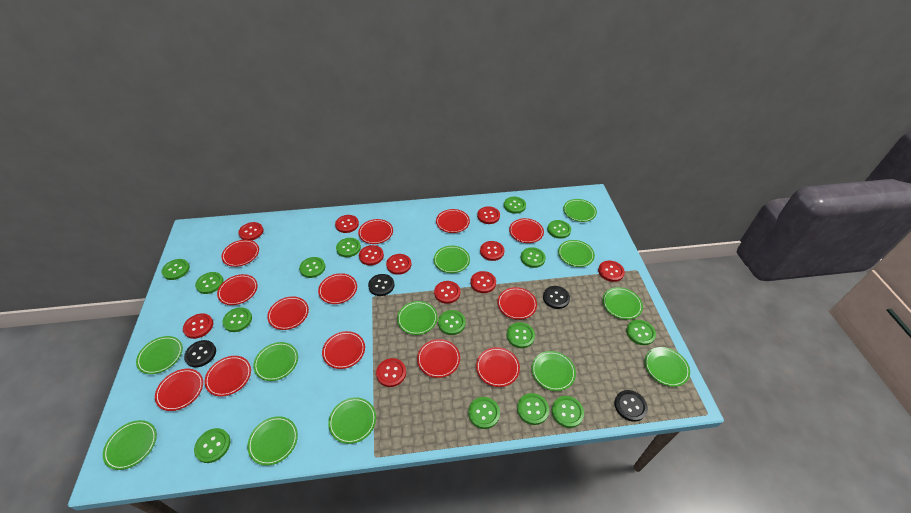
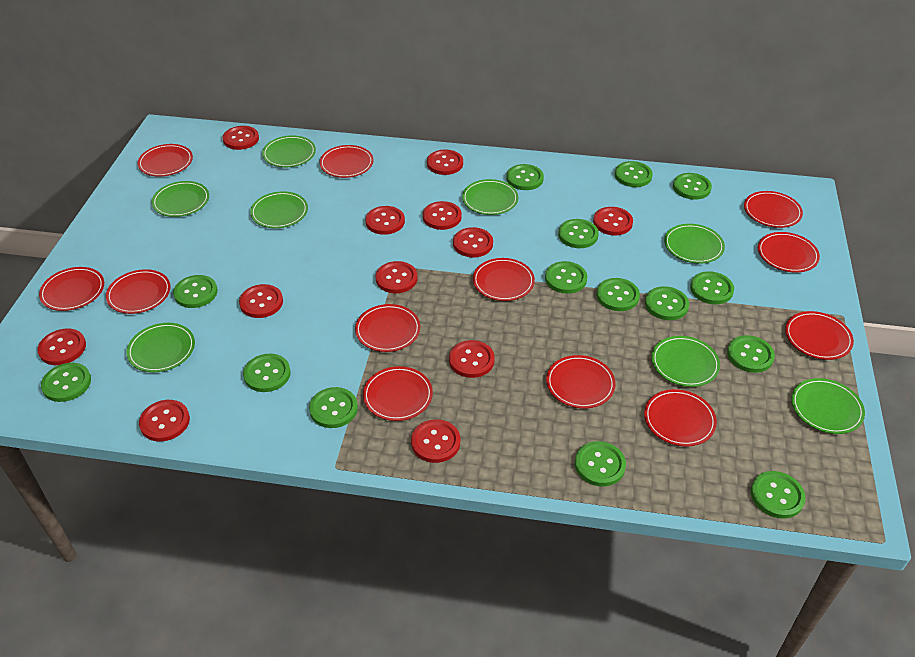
black button: 4 -> 0
green plate: 12 -> 8
red button: 11 -> 12
red plate: 13 -> 12

